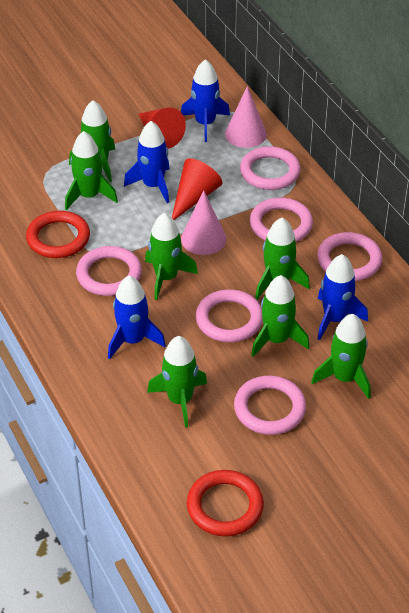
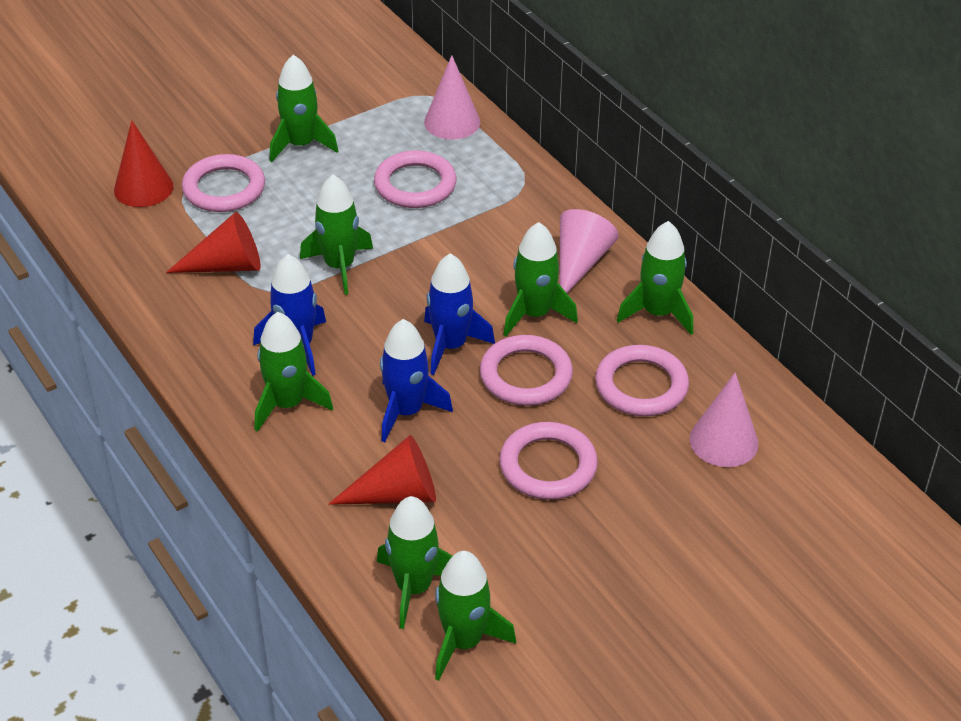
blue rocket: 4 -> 3
pink cone: 2 -> 3
pink ring: 6 -> 5
red cone: 2 -> 3
red ring: 2 -> 0

